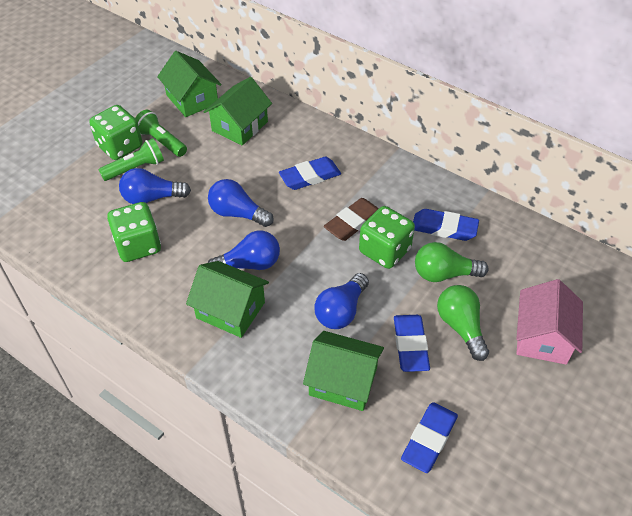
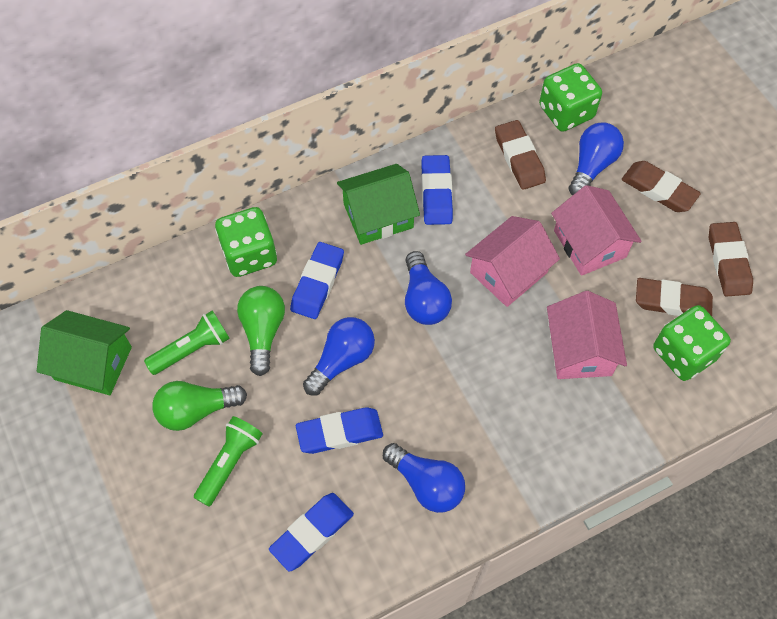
brown eraser: 1 -> 4
green house: 4 -> 2
pink house: 1 -> 3

